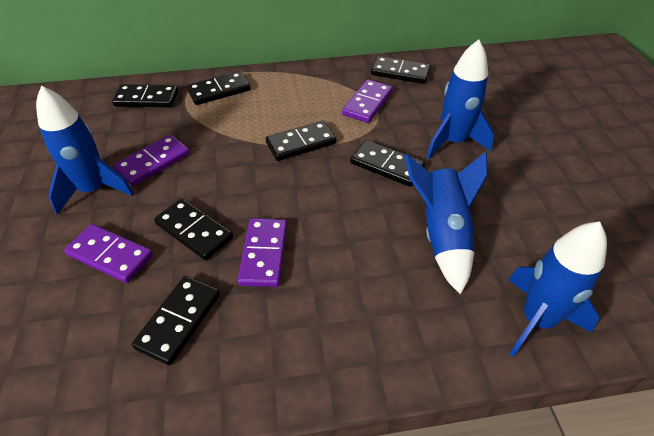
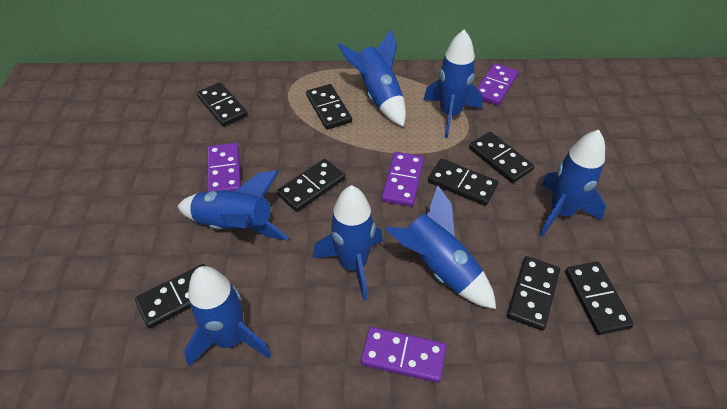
black domino: 7 -> 8
blue rocket: 4 -> 7

